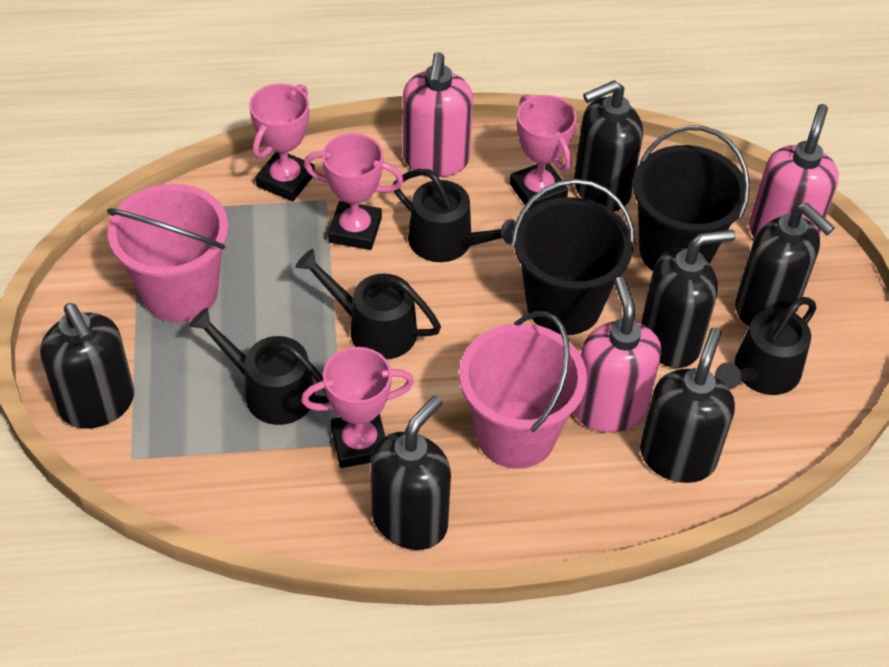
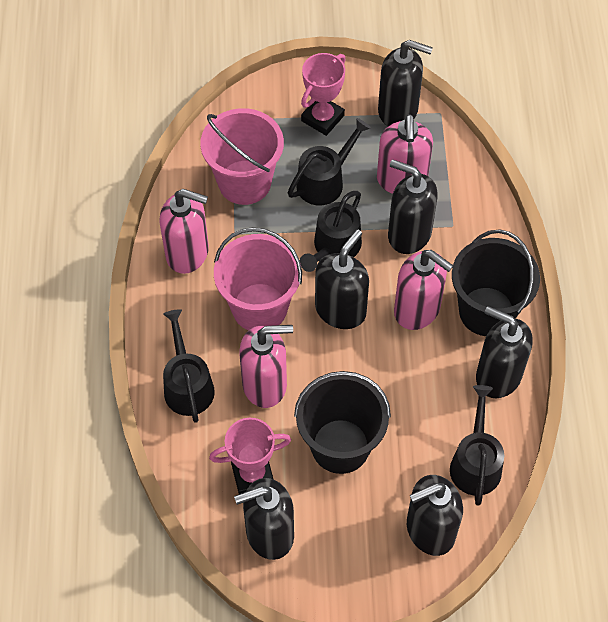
pink soap dispenser: 3 -> 4
pink trophy: 4 -> 2

